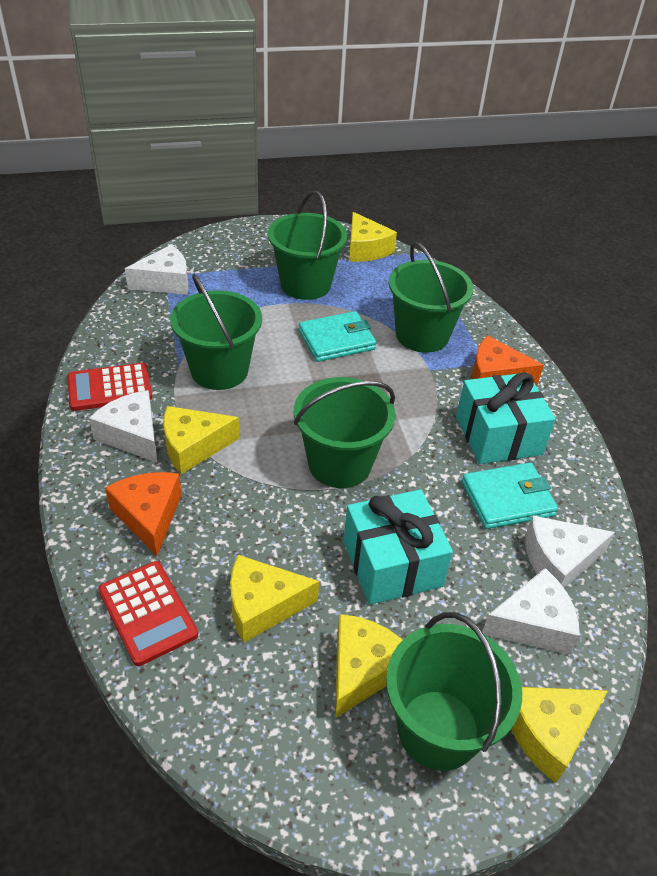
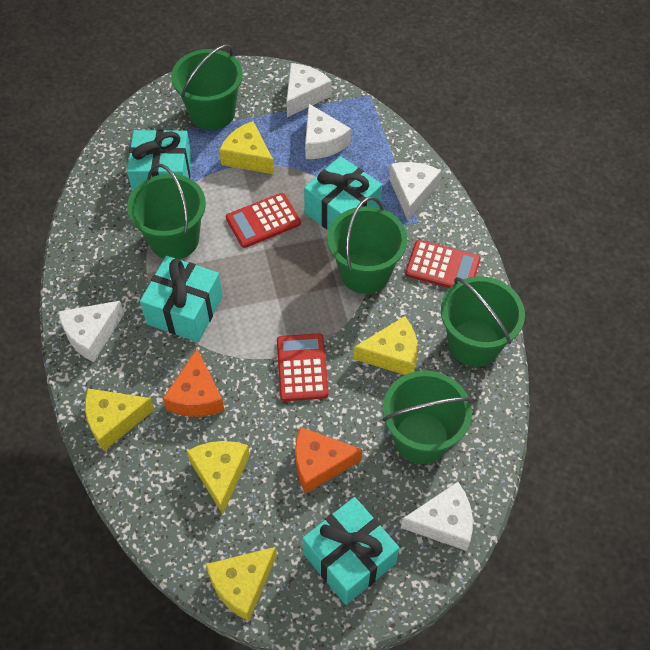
red calculator: 2 -> 3
turquoise gift: 2 -> 4
turquoise wallet: 2 -> 0
white cheese: 4 -> 5

